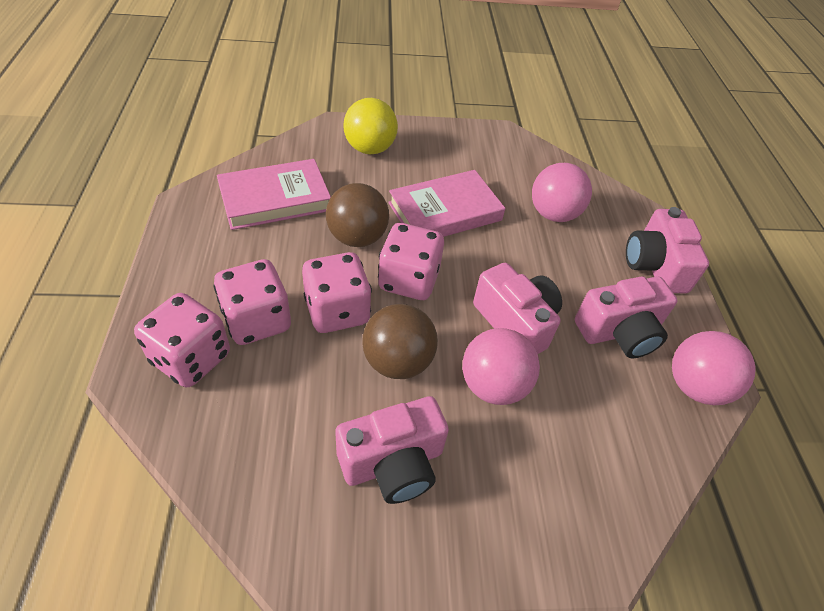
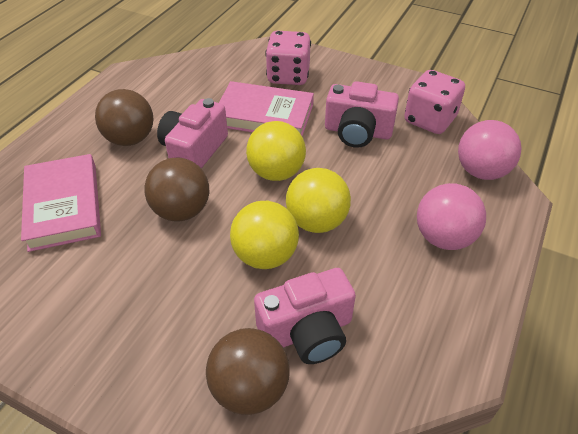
brown ball: 2 -> 3
pink ball: 3 -> 2
pink camera: 4 -> 3
pink dice: 4 -> 2
yellow ball: 1 -> 3

